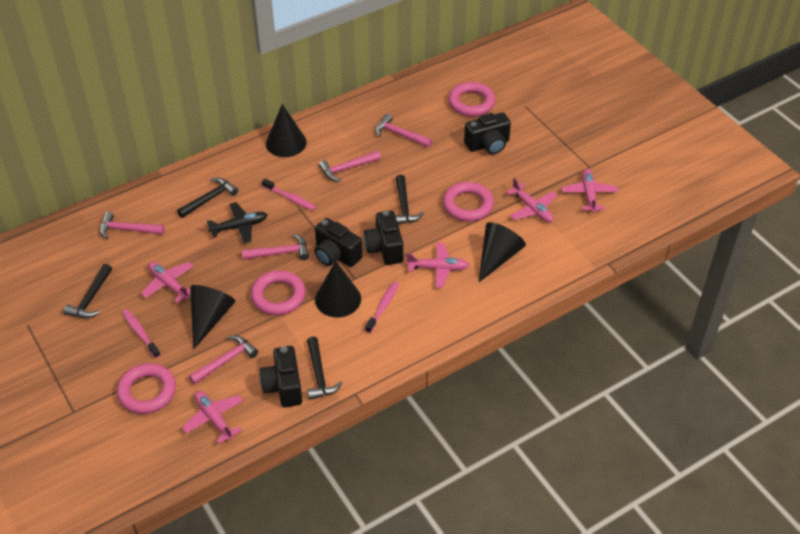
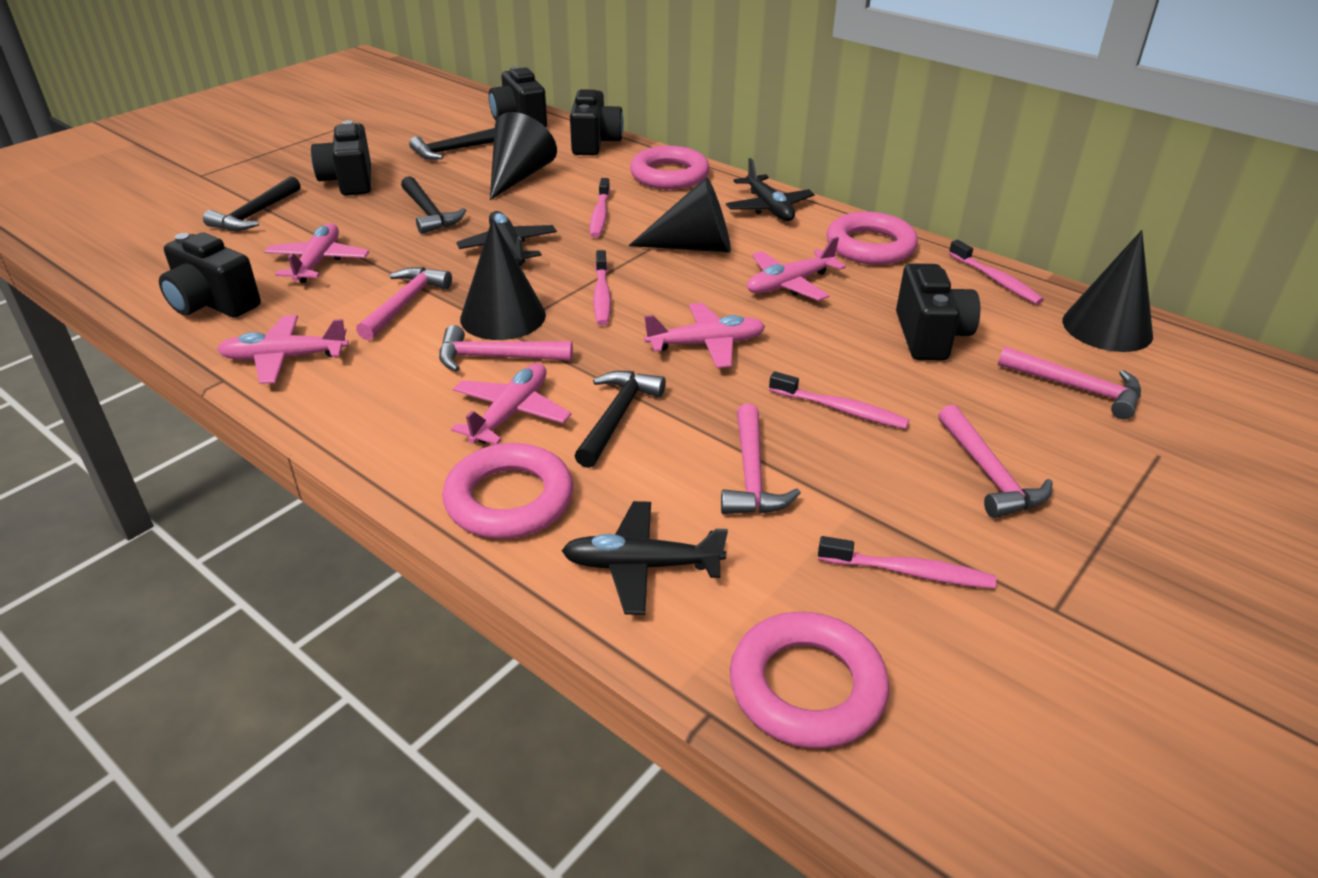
black camera: 4 -> 5
black plane: 1 -> 3
pink toothbrush: 3 -> 5

